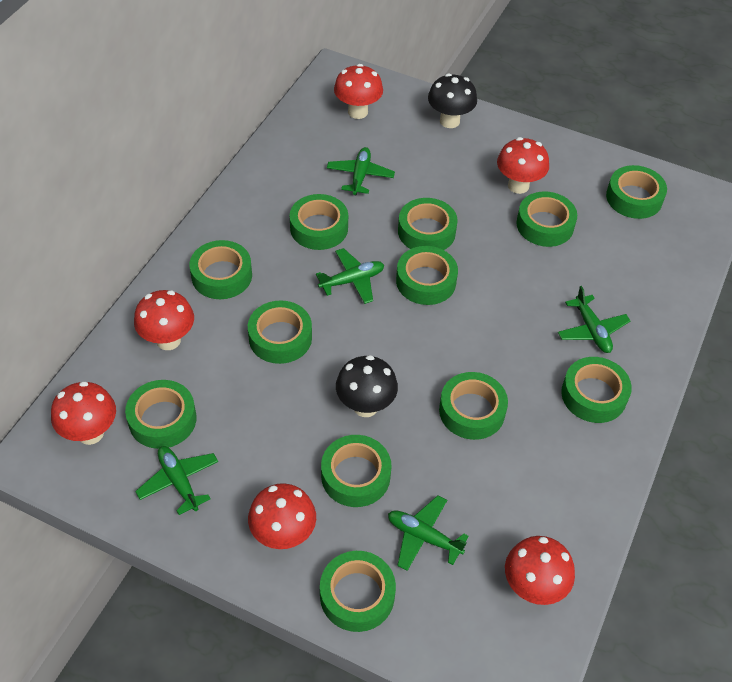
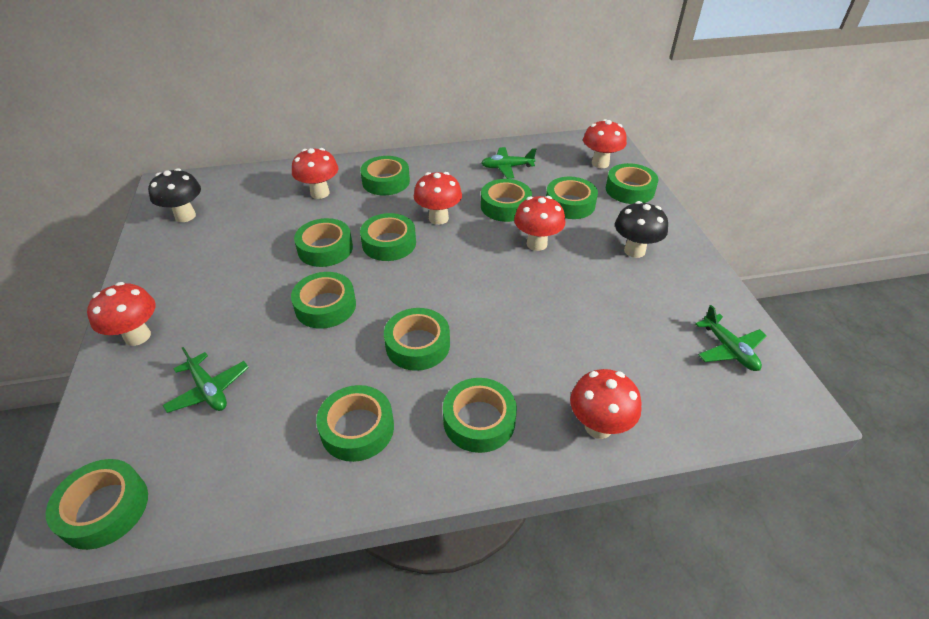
green plane: 5 -> 3
green tape: 12 -> 11

